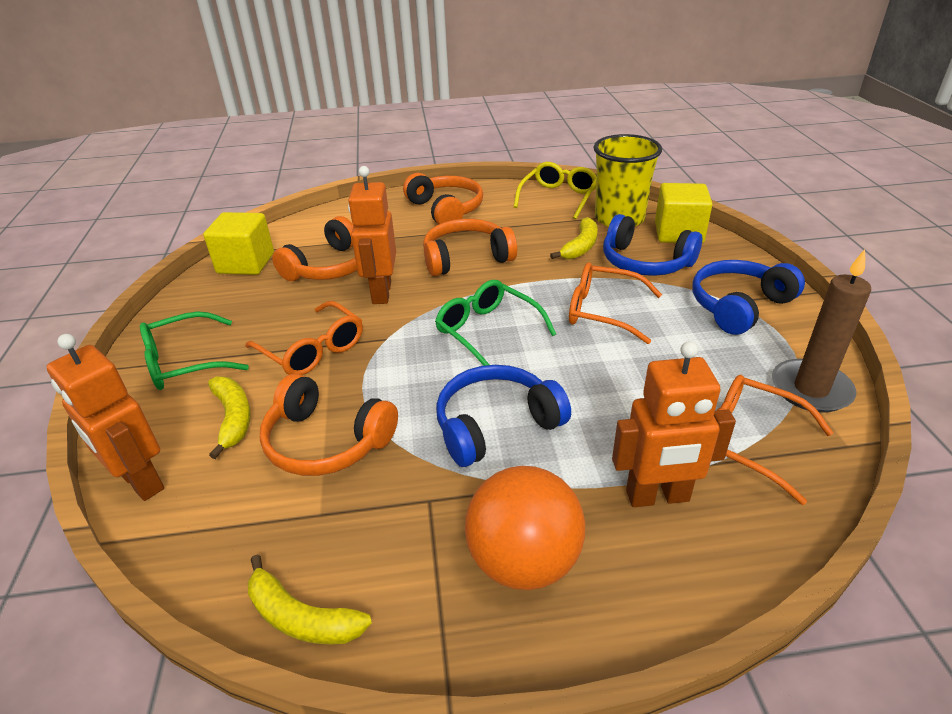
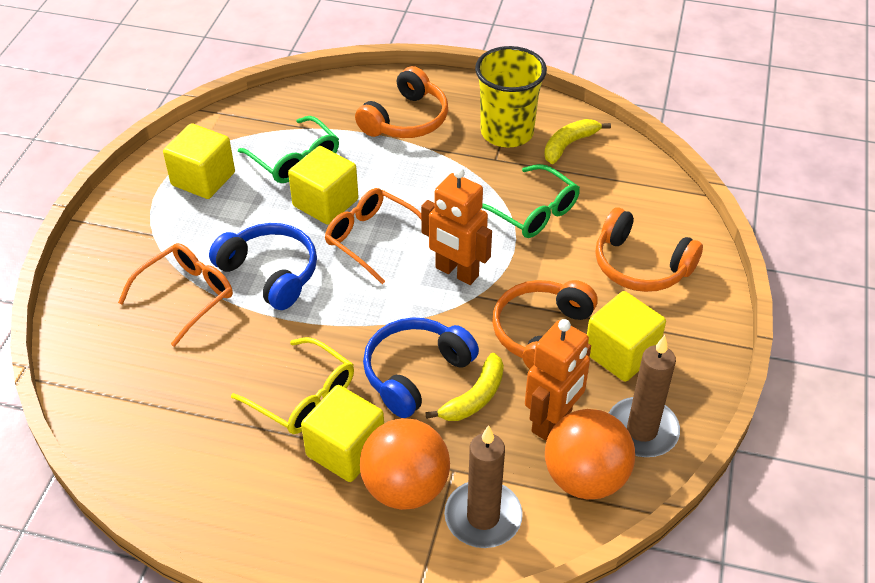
blue headphones: 3 -> 2
brown candle: 1 -> 2
orange ball: 1 -> 2
orange glasses: 3 -> 2
orange headphones: 4 -> 3
orange robot: 3 -> 2
yellow banana: 3 -> 2
yellow cube: 2 -> 4

